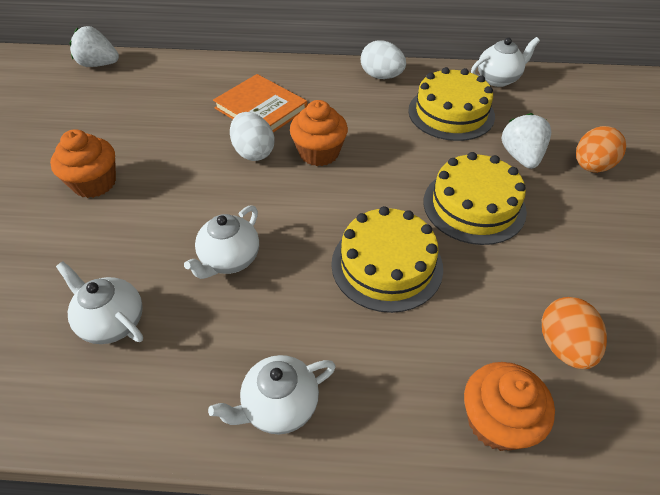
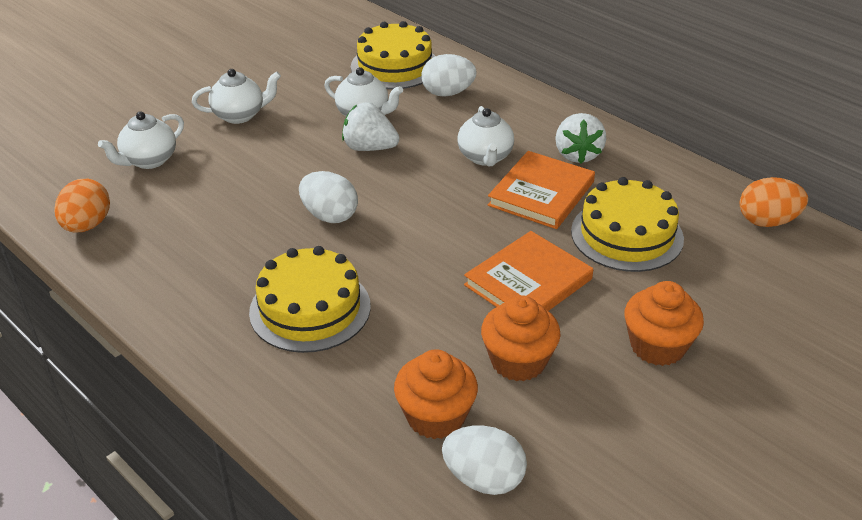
orange book: 1 -> 2
white egg: 2 -> 3

